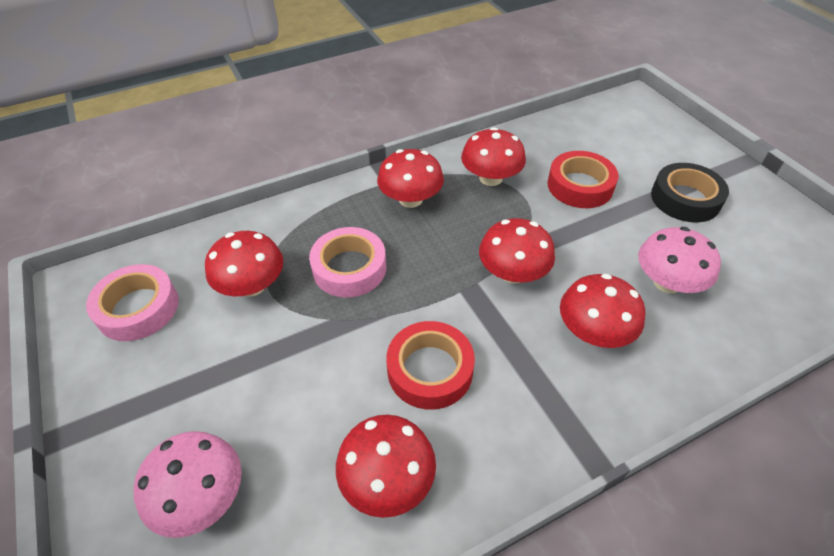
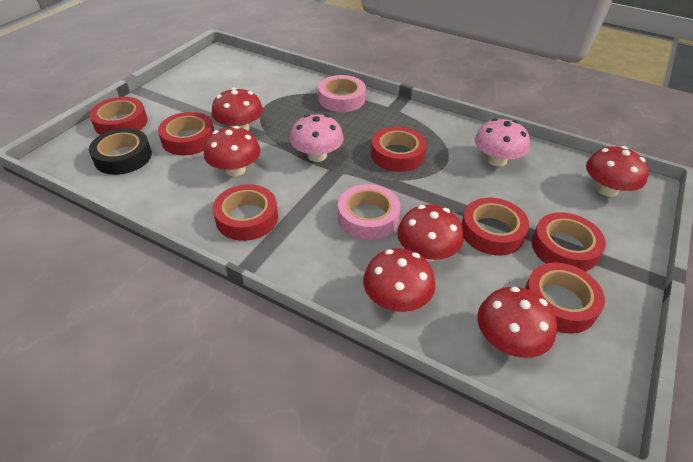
red tape: 2 -> 7

